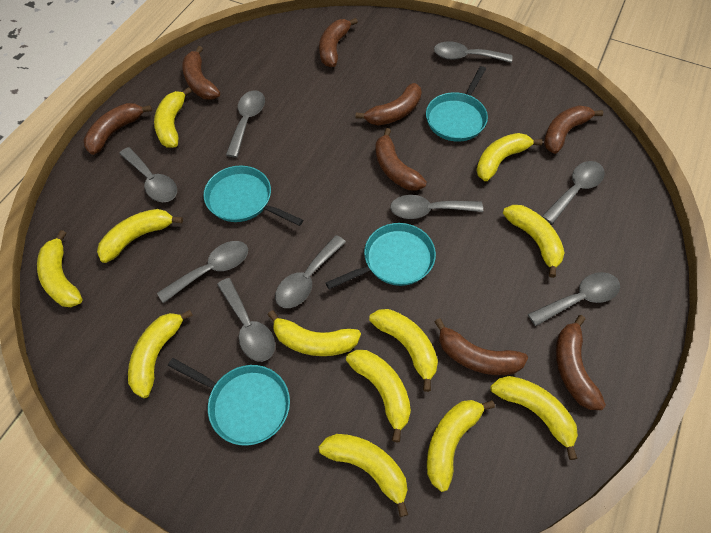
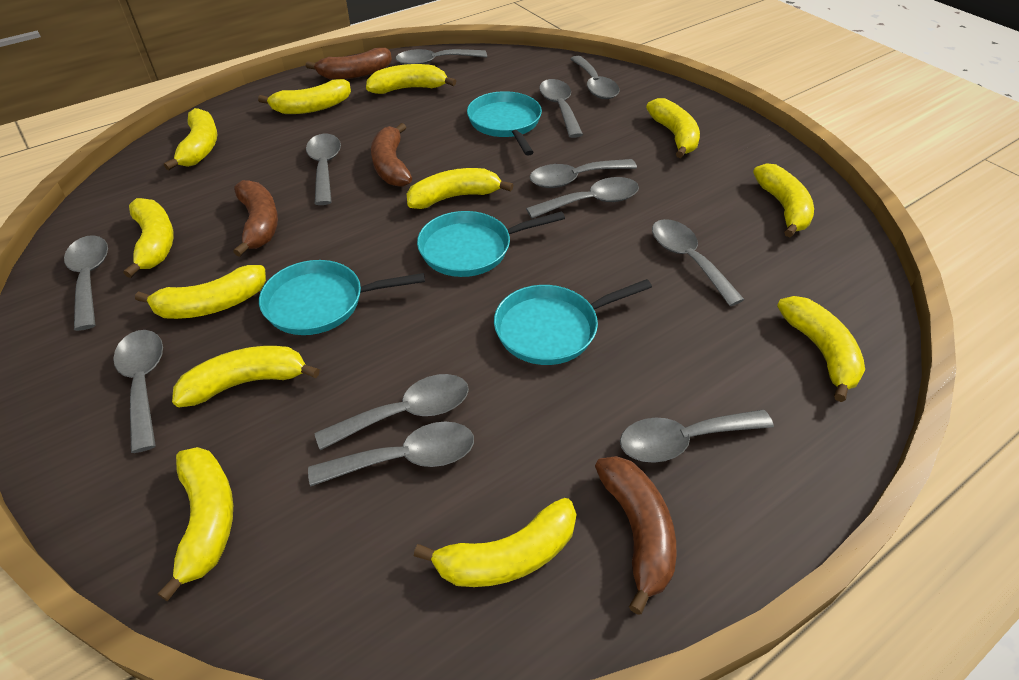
brown banana: 8 -> 4
grey spoon: 9 -> 12

